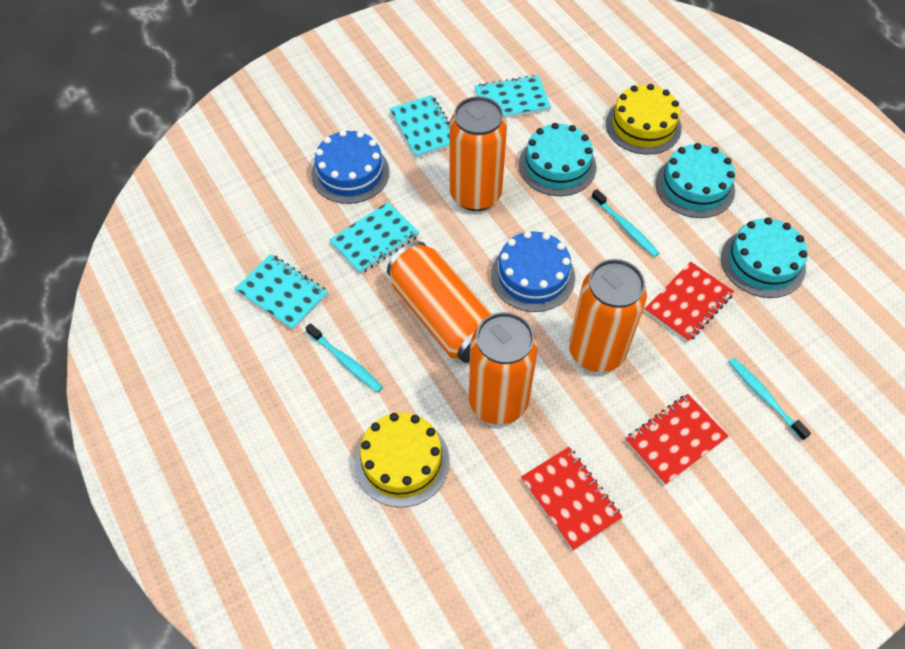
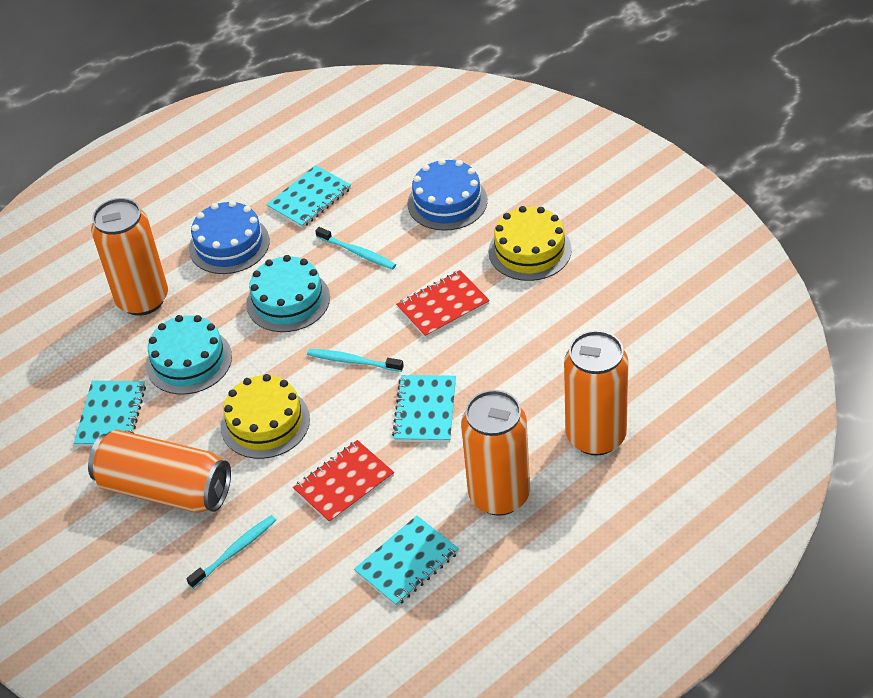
red notebook: 3 -> 2
turquoise cake: 3 -> 2

